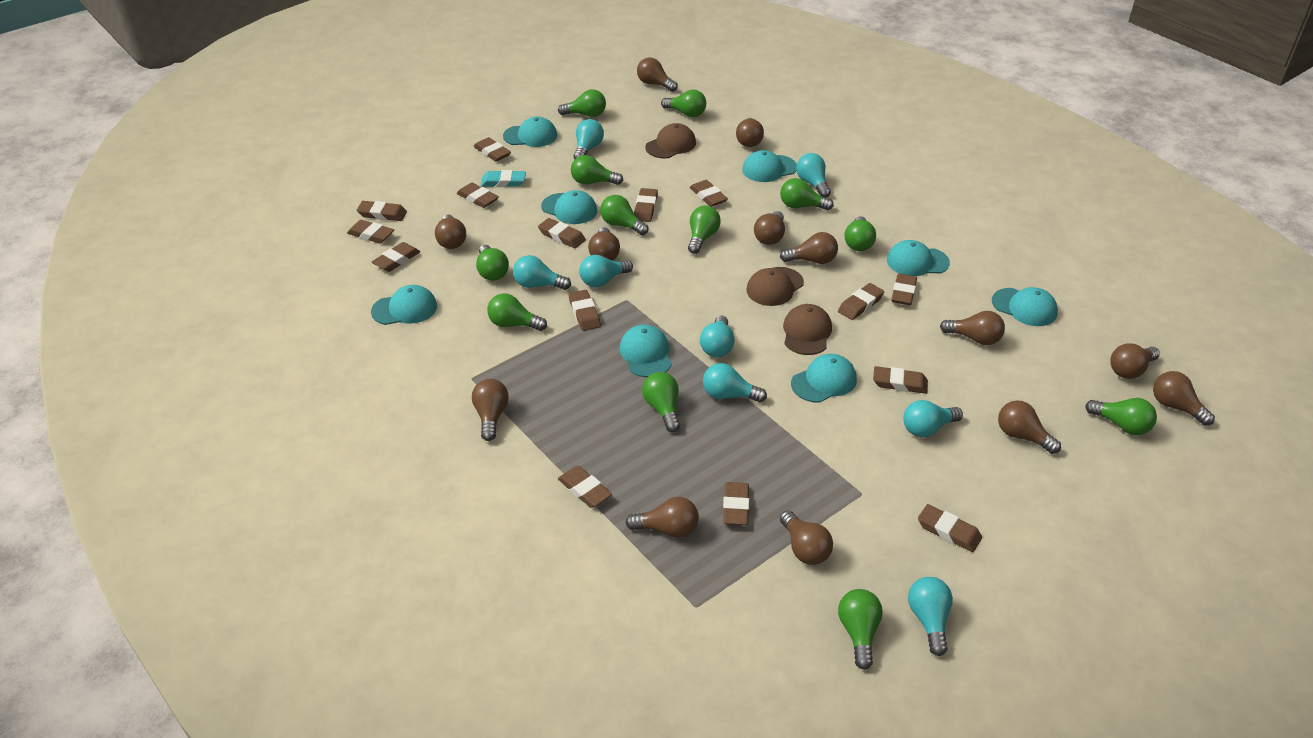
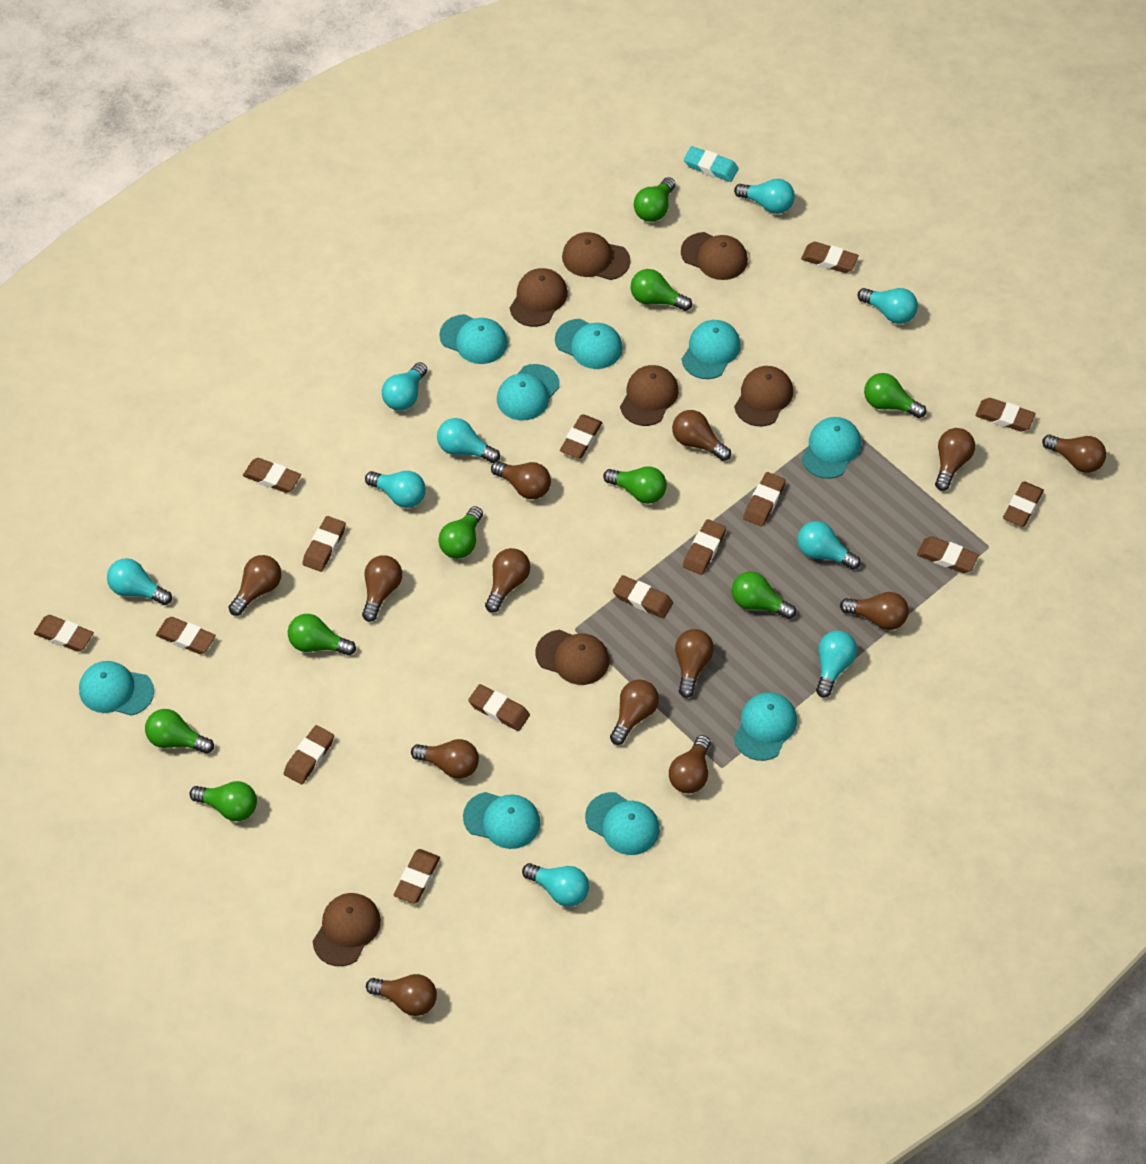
brown cap: 3 -> 7
green light bulb: 12 -> 9
turquoise cap: 8 -> 9
turquoise light bulb: 8 -> 9

